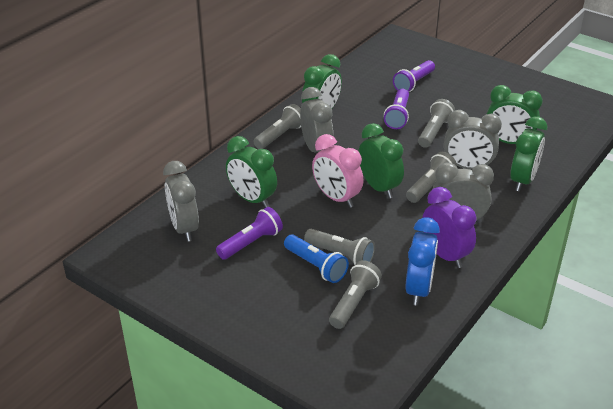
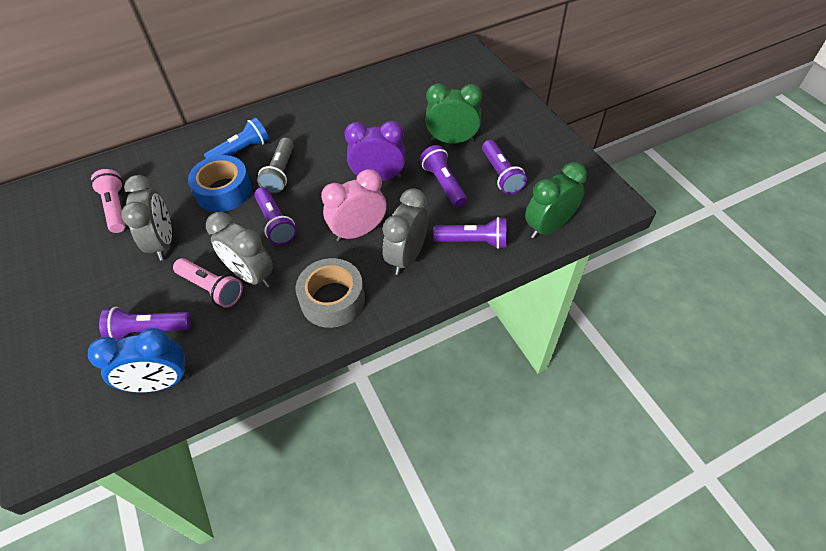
blue tape: 0 -> 1
green clock: 5 -> 2
grey clock: 4 -> 3
grey flashlight: 5 -> 1
grey tape: 0 -> 1
pink flashlight: 0 -> 2
purple flashlight: 3 -> 5

